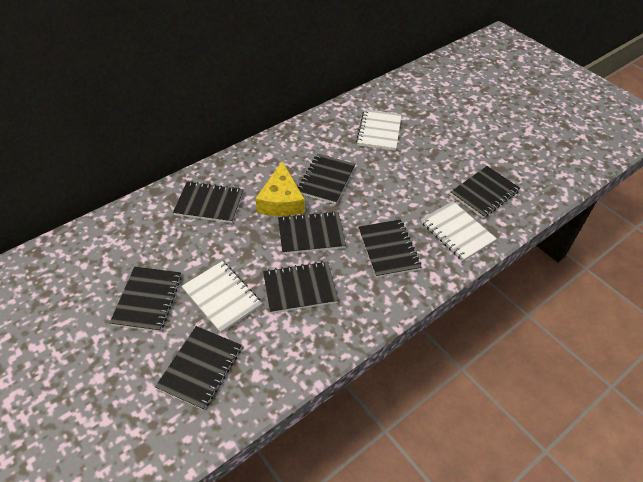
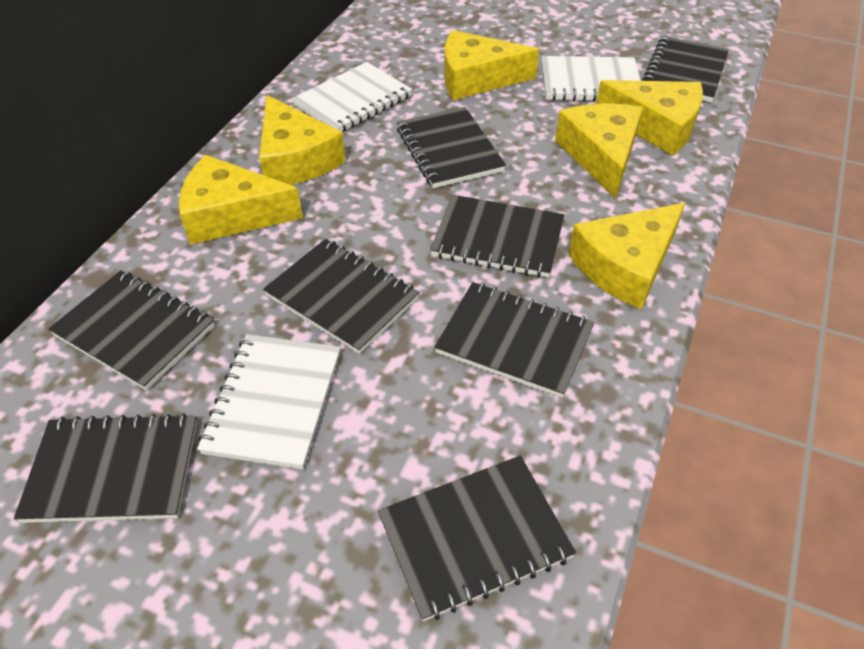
yellow cheese: 1 -> 6

